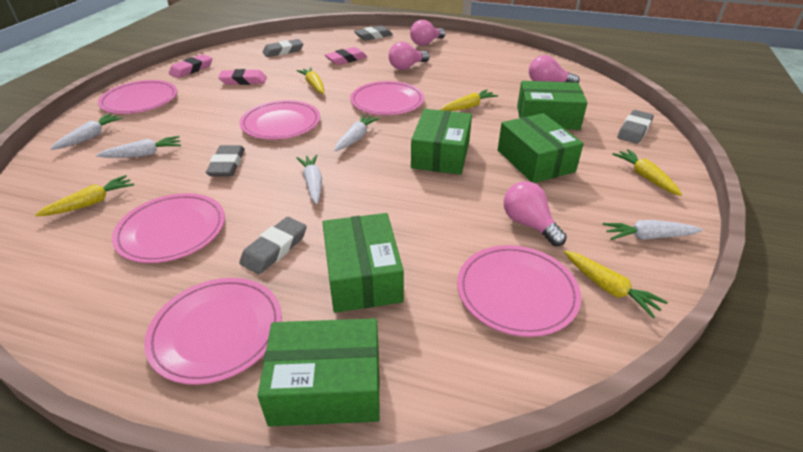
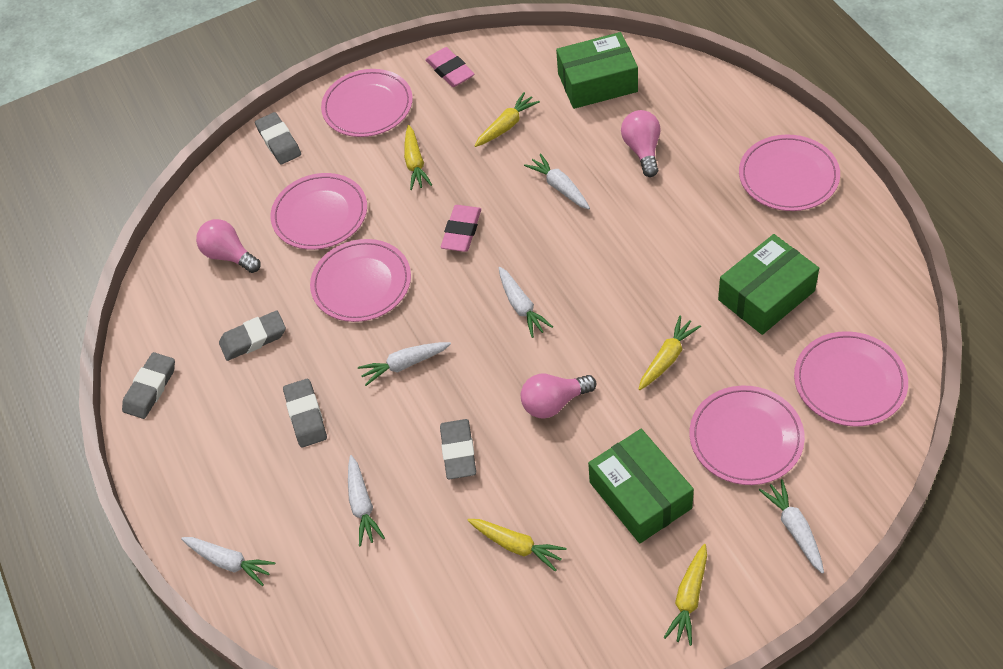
green box: 5 -> 3
pink eraser: 3 -> 2
pink light bulb: 4 -> 3
white carrot: 5 -> 6

